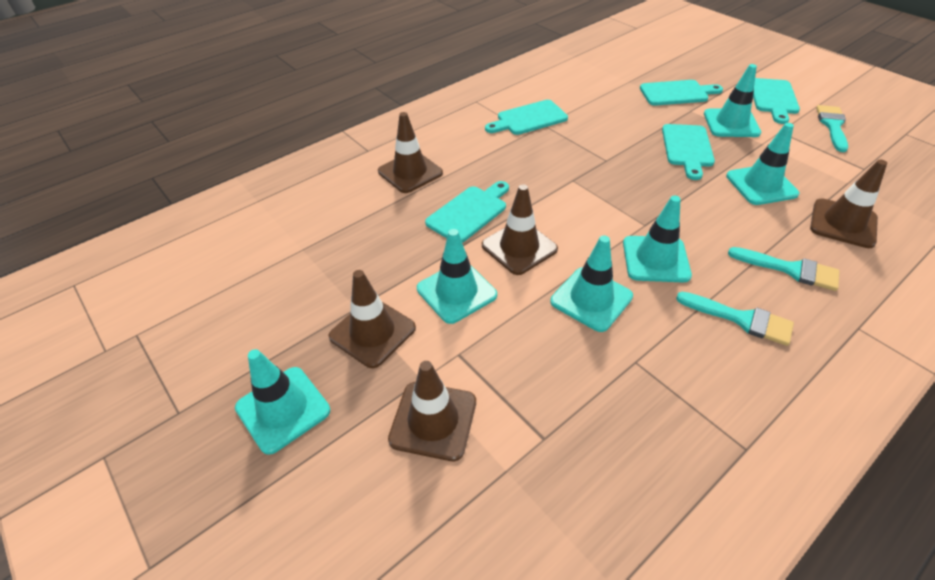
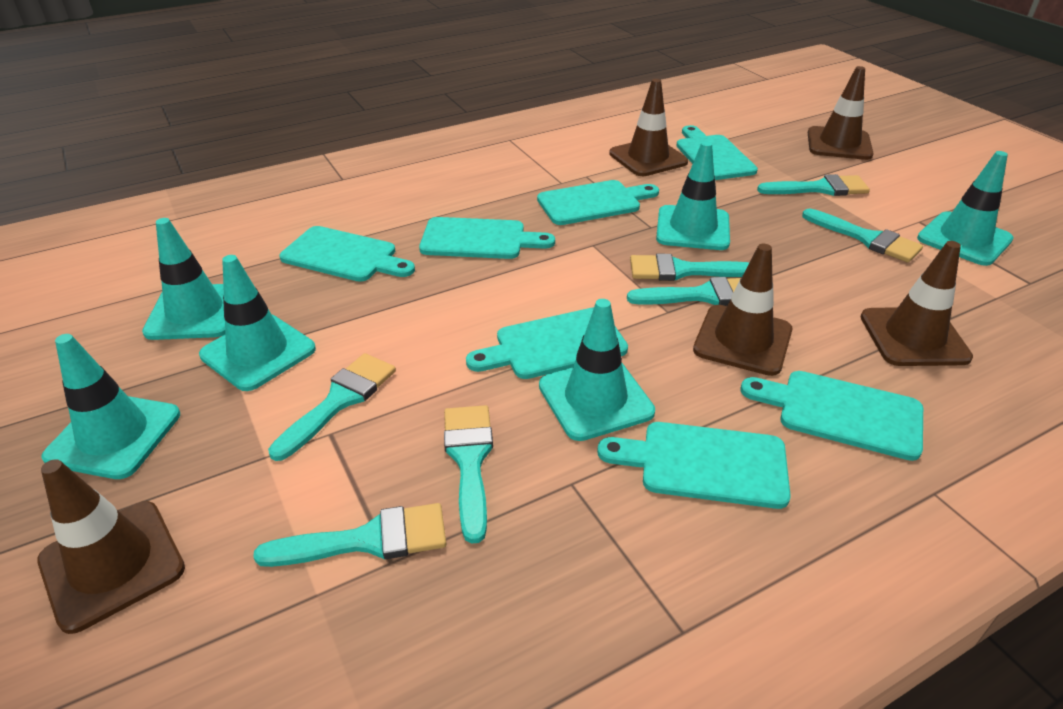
turquoise brush: 3 -> 7
turquoise cutting board: 5 -> 7

